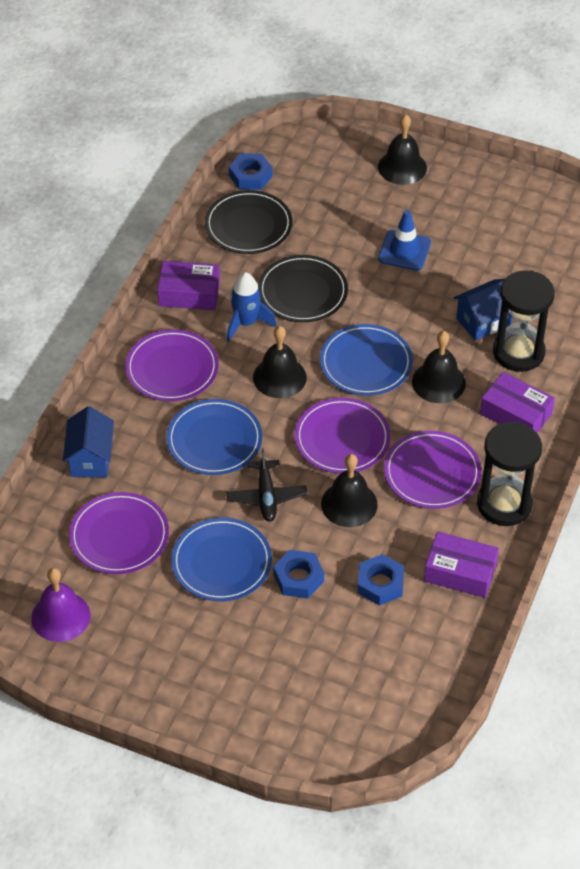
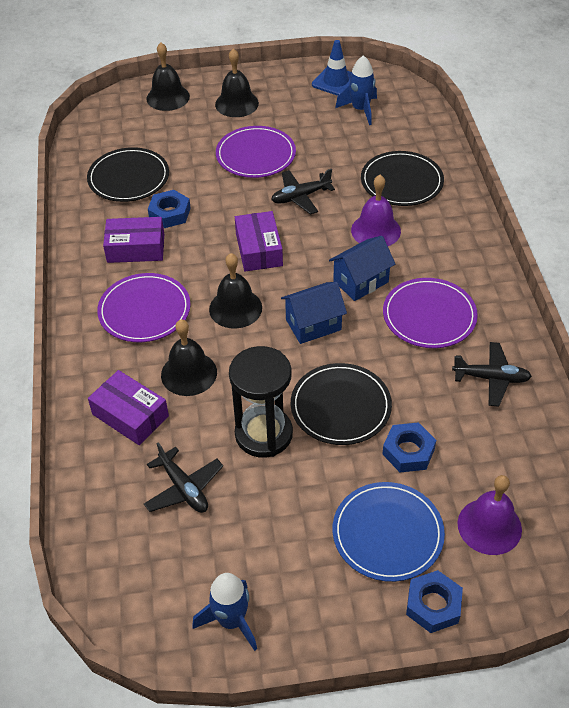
black hourglass: 2 -> 1
black plane: 1 -> 3
black plate: 2 -> 3
blue plate: 3 -> 1
blue rocket: 1 -> 2
purple bell: 1 -> 2
purple plate: 4 -> 3

